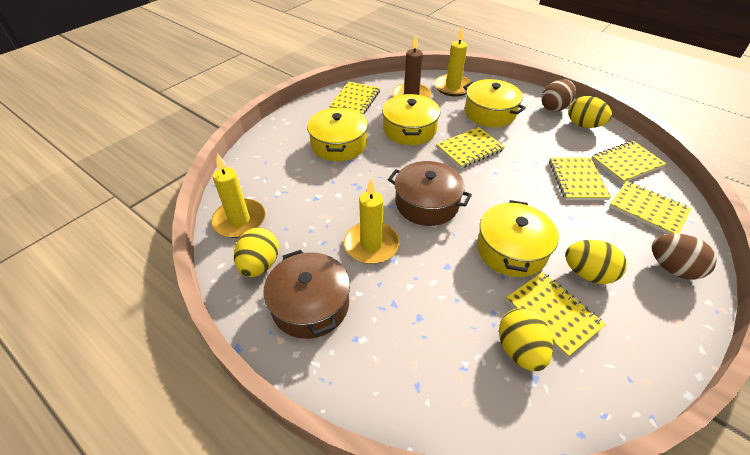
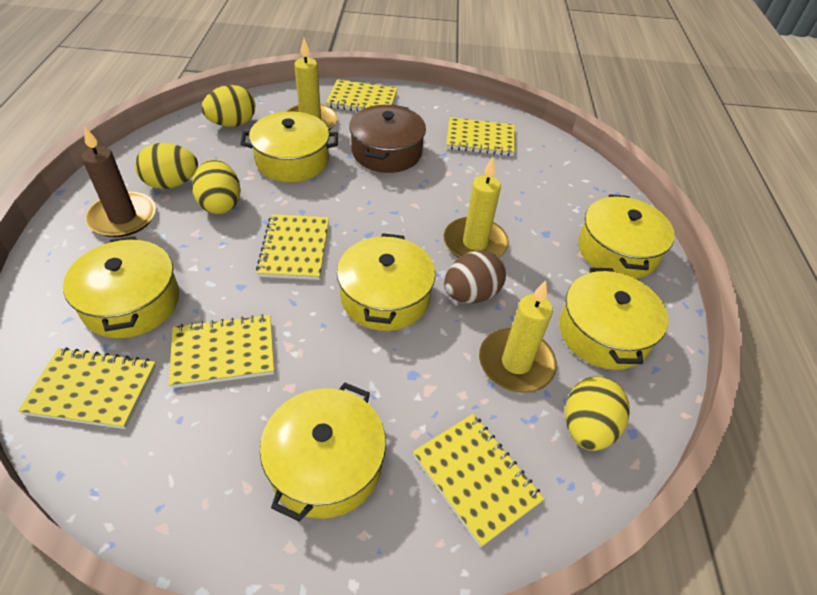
brown egg: 2 -> 1
brown pot: 2 -> 1
yellow pot: 4 -> 6

